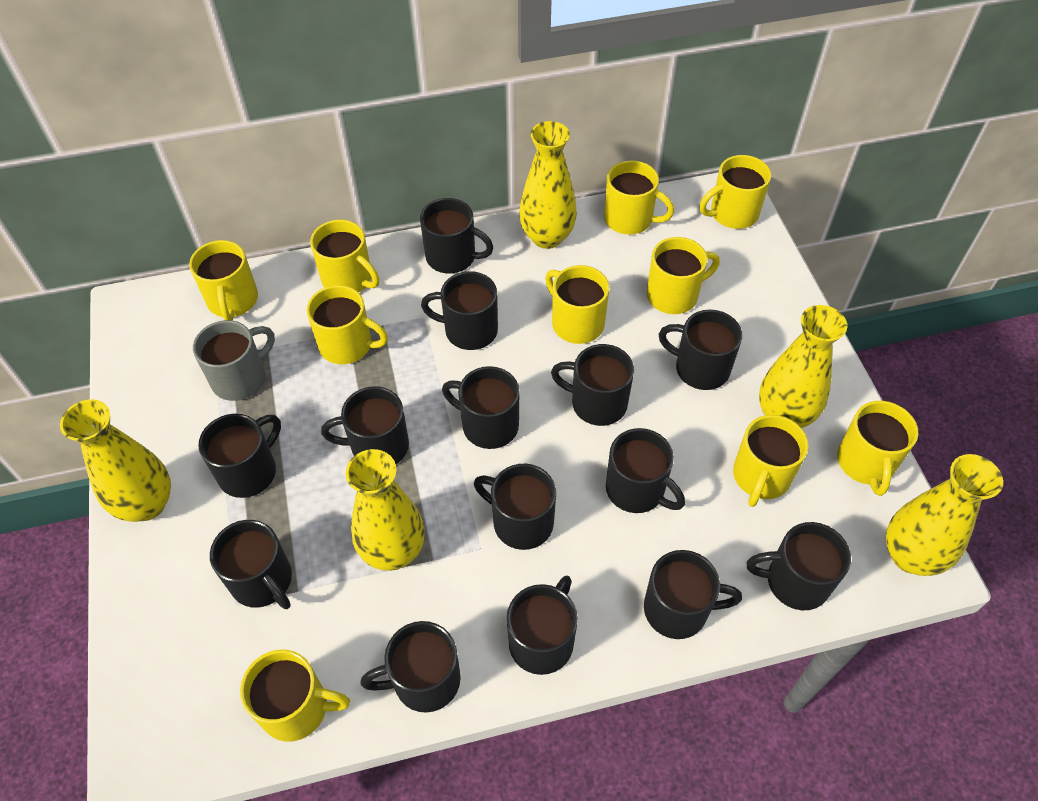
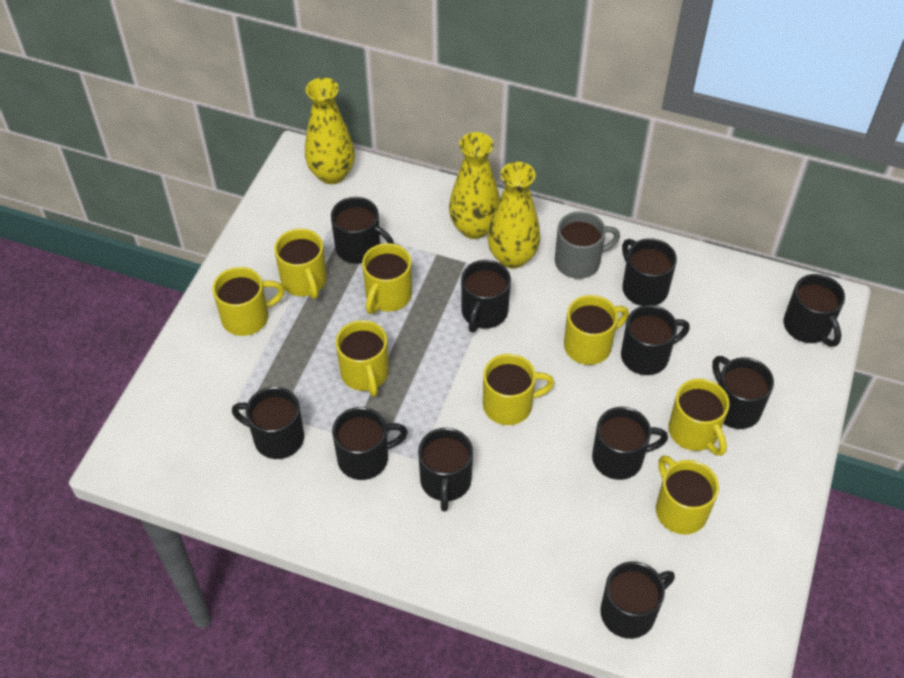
black mug: 14 -> 11
yellow mug: 10 -> 8
yellow vase: 5 -> 3

